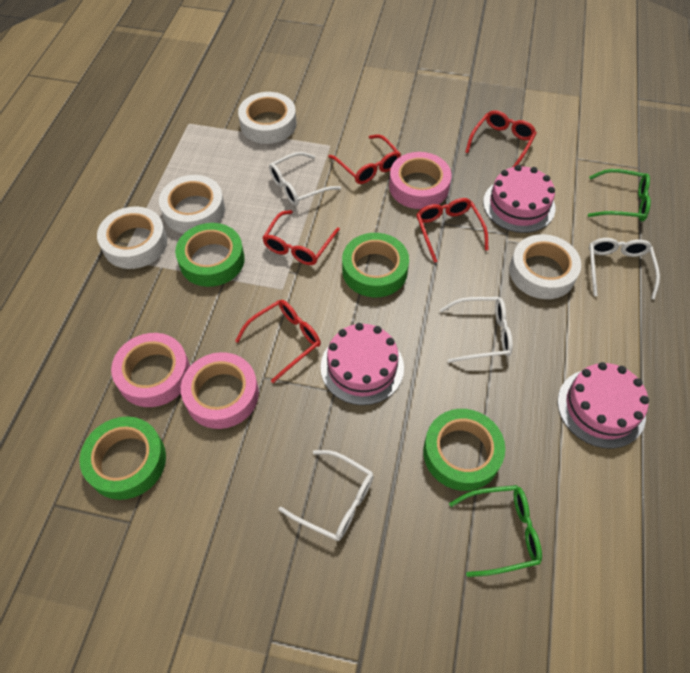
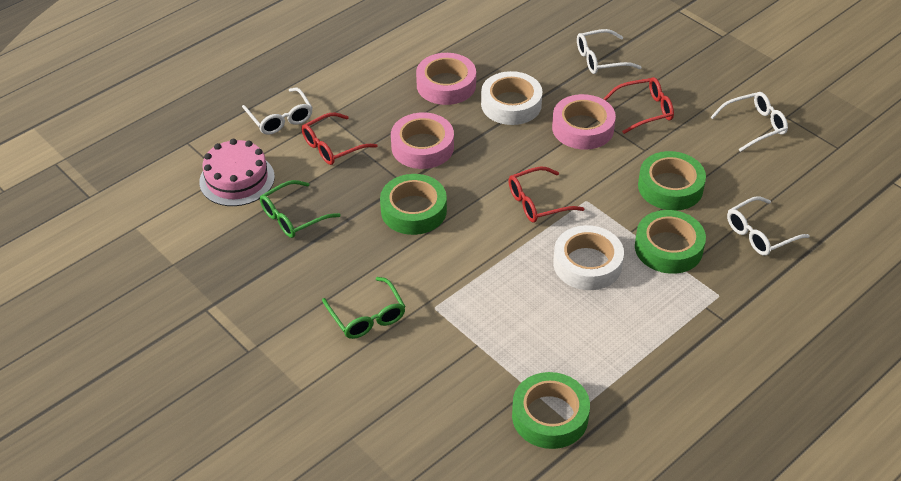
pink cake: 3 -> 1
red glasses: 5 -> 3
white tape: 4 -> 2

